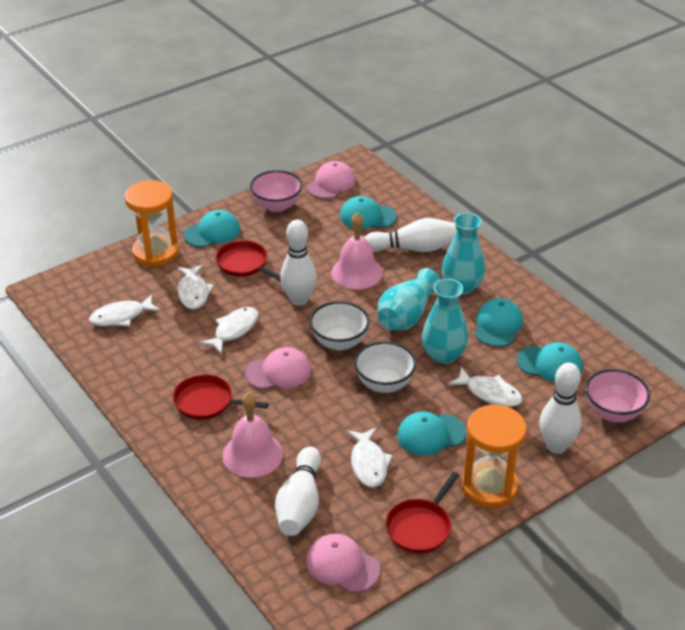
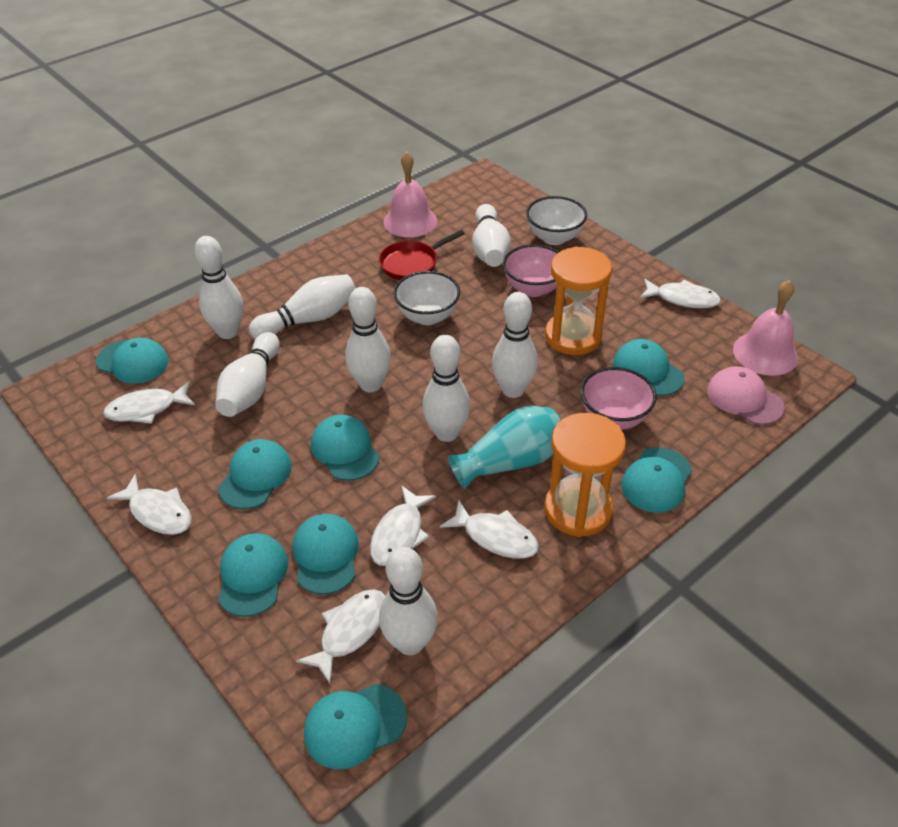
pink cap: 3 -> 1
red pan: 3 -> 1
turquoise cap: 5 -> 8
turquoise vase: 3 -> 1
white bowling pin: 4 -> 8
white fish: 5 -> 6

